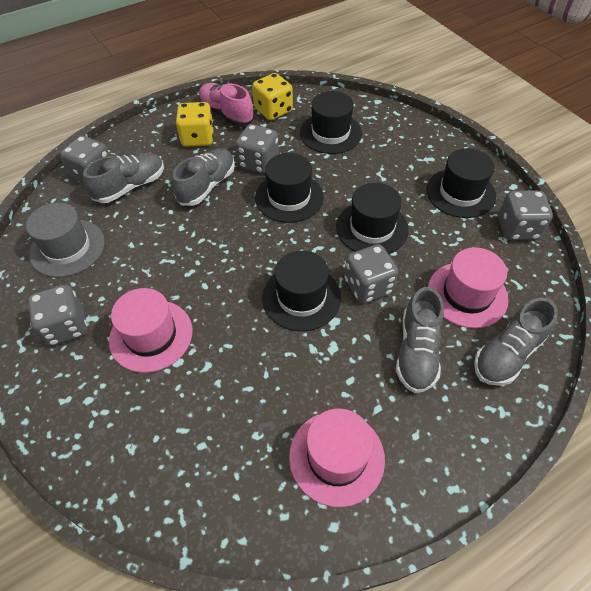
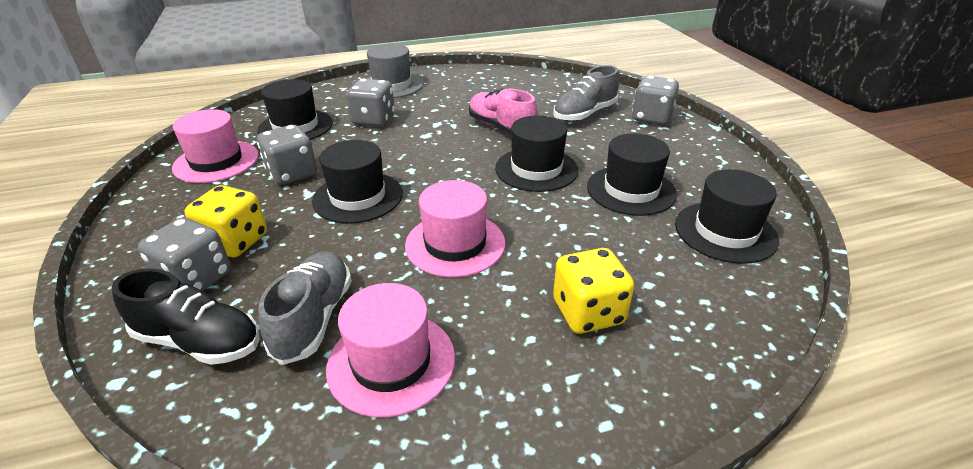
black shoe: 0 -> 1
grey dice: 5 -> 4
grey shoe: 4 -> 2

